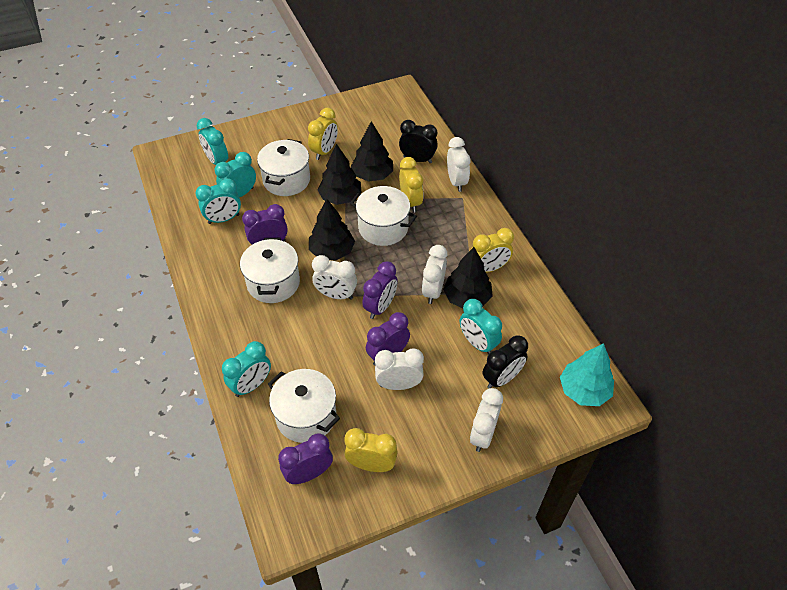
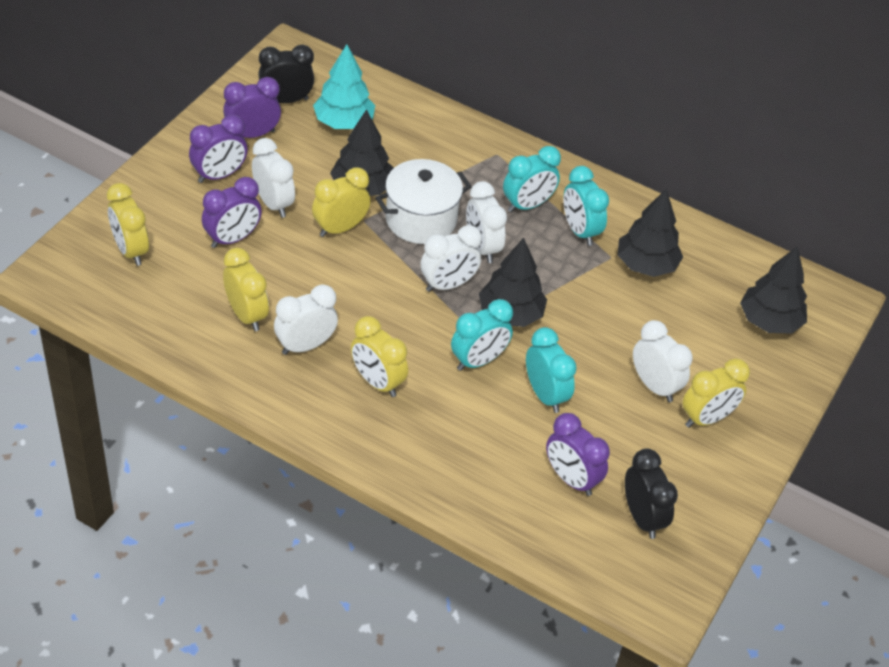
turquoise clock: 5 -> 4
white pot: 4 -> 1
yellow clock: 4 -> 5

